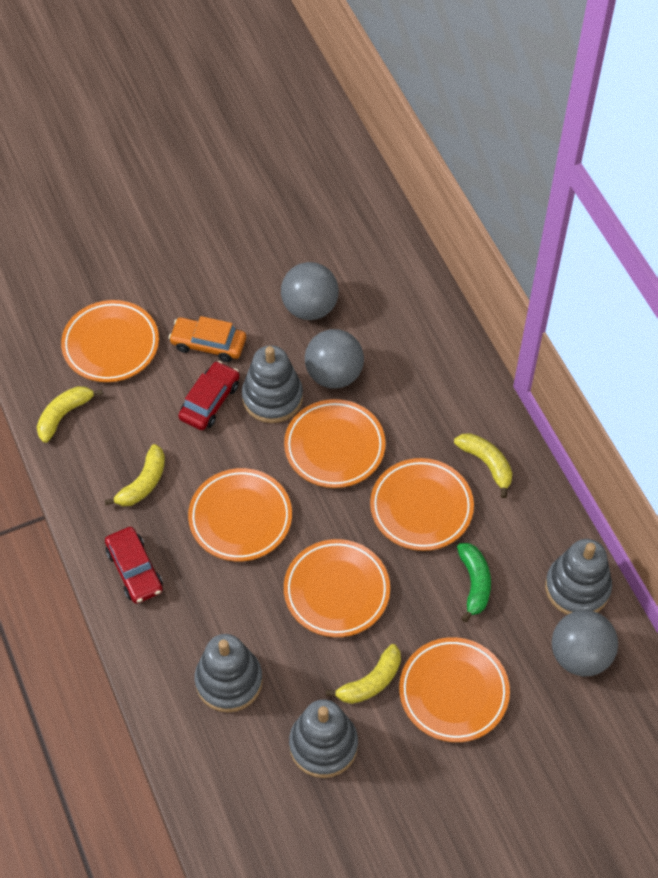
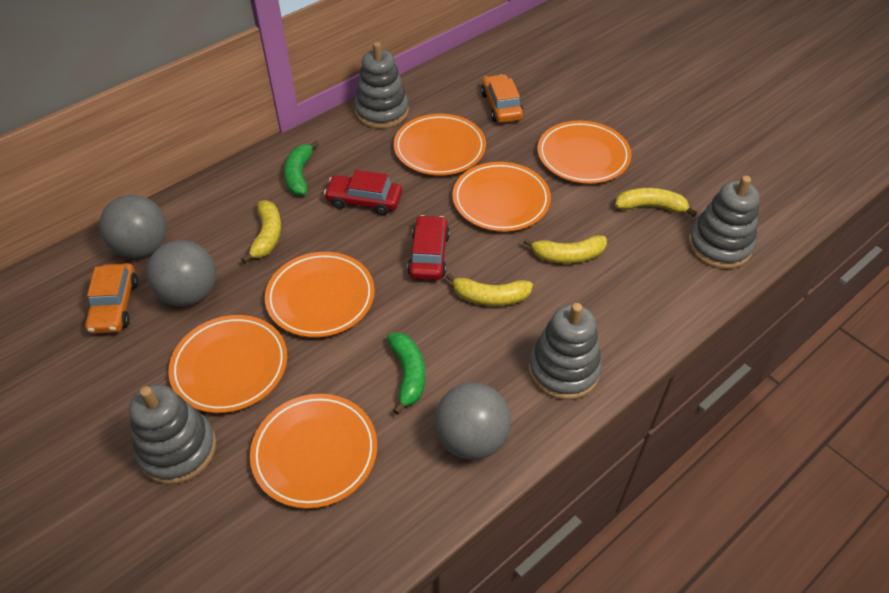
green banana: 1 -> 2
orange car: 1 -> 2

